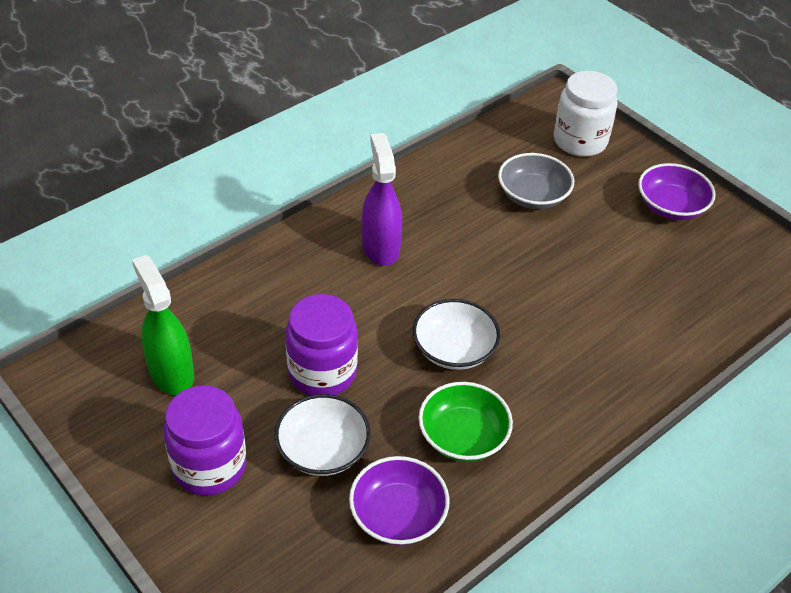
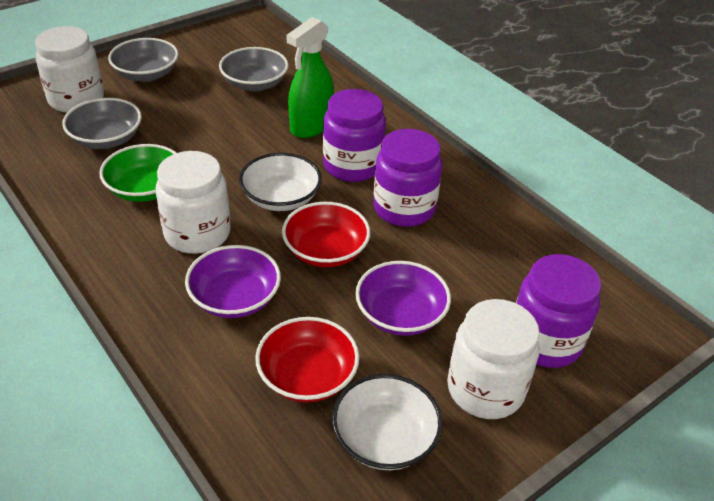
grey bowl: 1 -> 3
purple jar: 2 -> 3
purple spray bottle: 1 -> 0
red bowl: 0 -> 2
white jar: 1 -> 3

